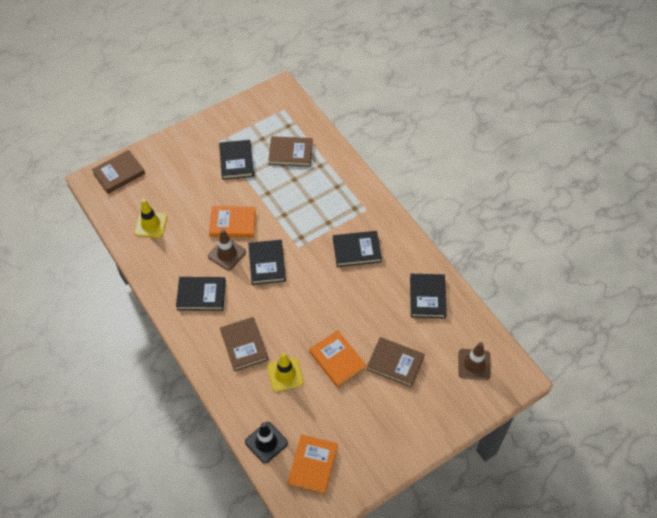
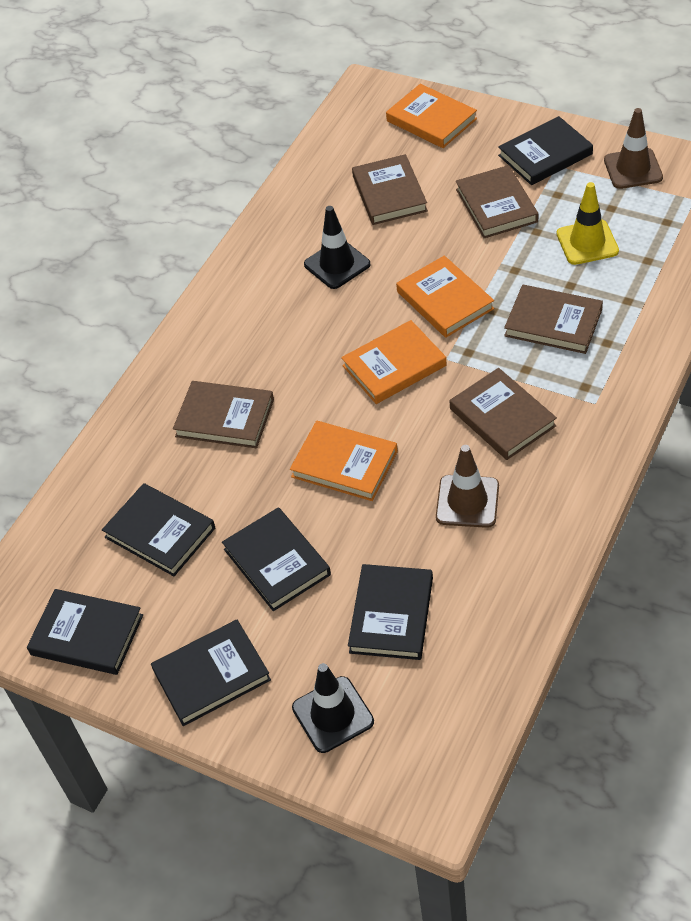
black book: 5 -> 6
black traffic cone: 1 -> 2
brown book: 4 -> 5
orange book: 3 -> 4
yellow traffic cone: 2 -> 1

